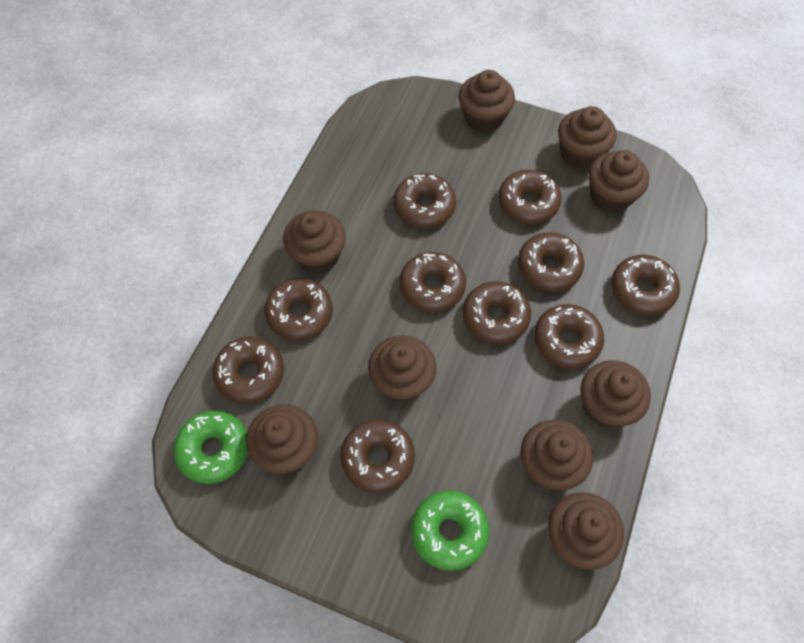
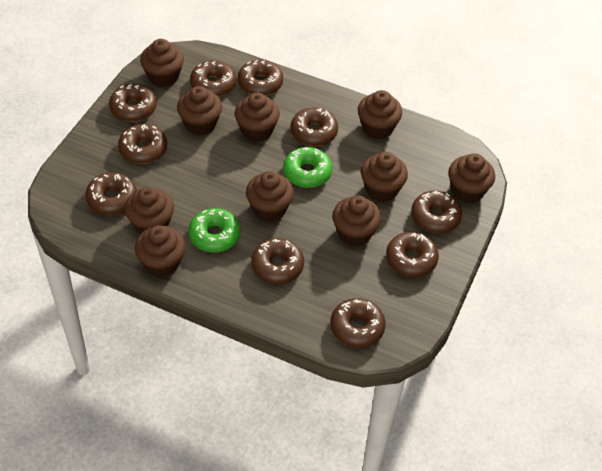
brown cupcake: 9 -> 10

